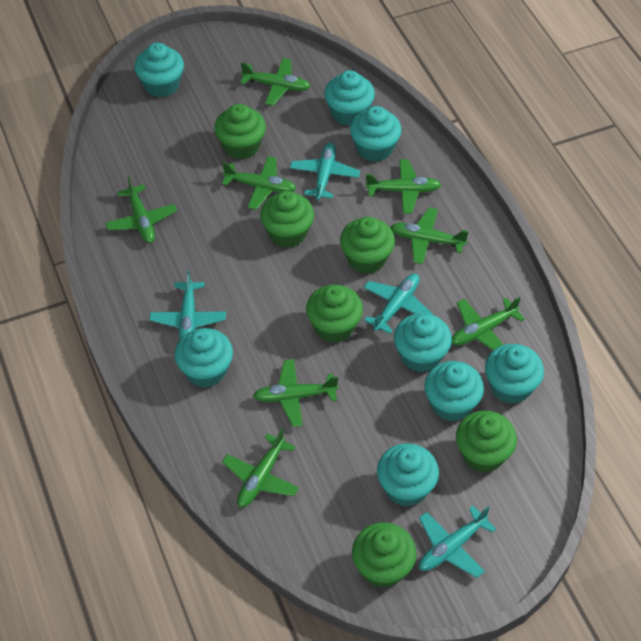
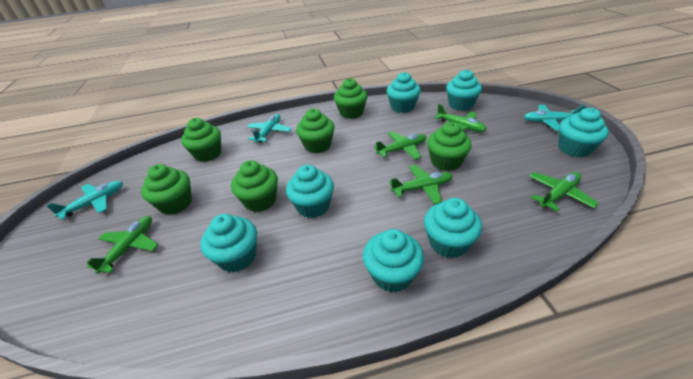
green plane: 8 -> 5
turquoise cupcake: 8 -> 7
turquoise plane: 4 -> 3

